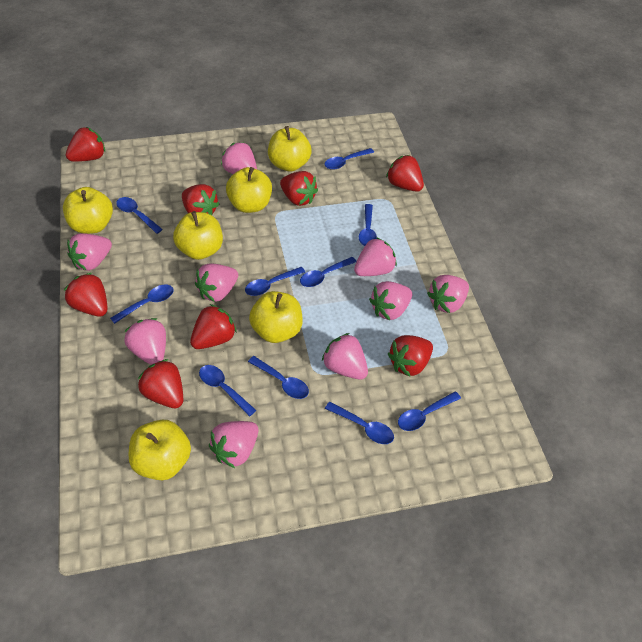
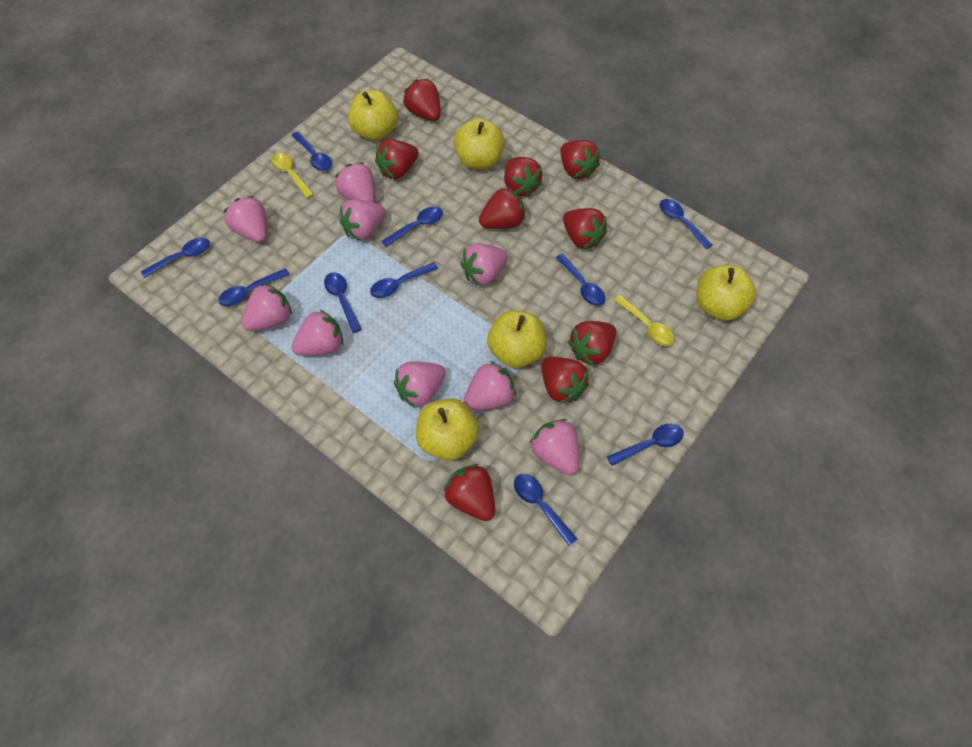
red strawberry: 8 -> 9
yellow apple: 6 -> 5
yellow spoon: 0 -> 2

